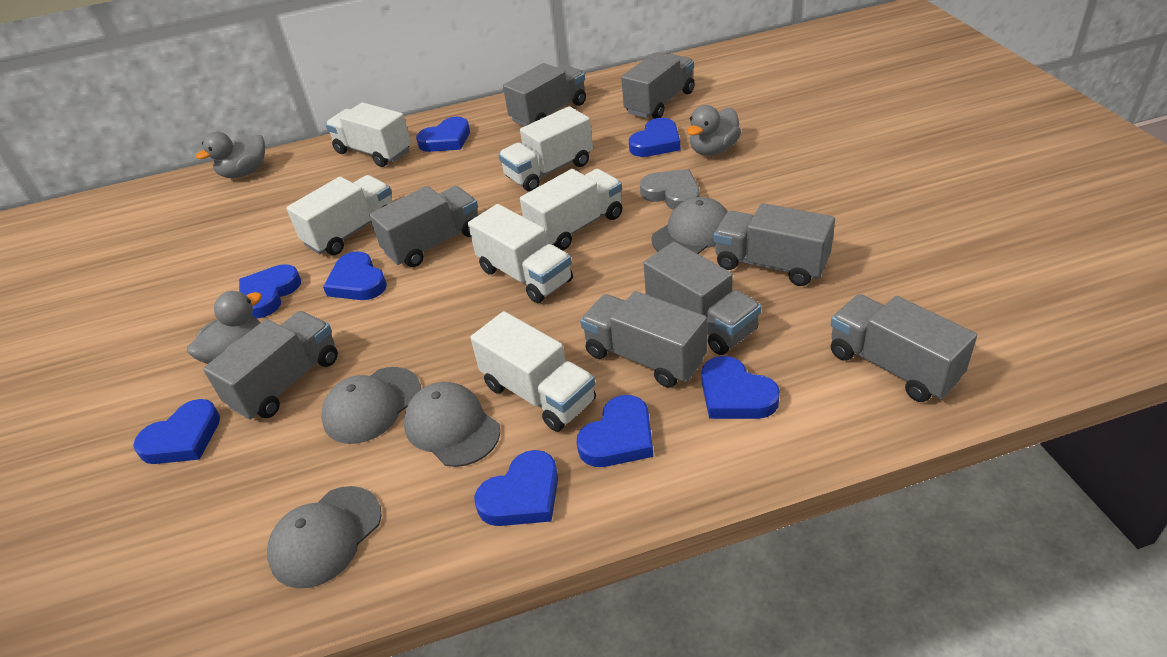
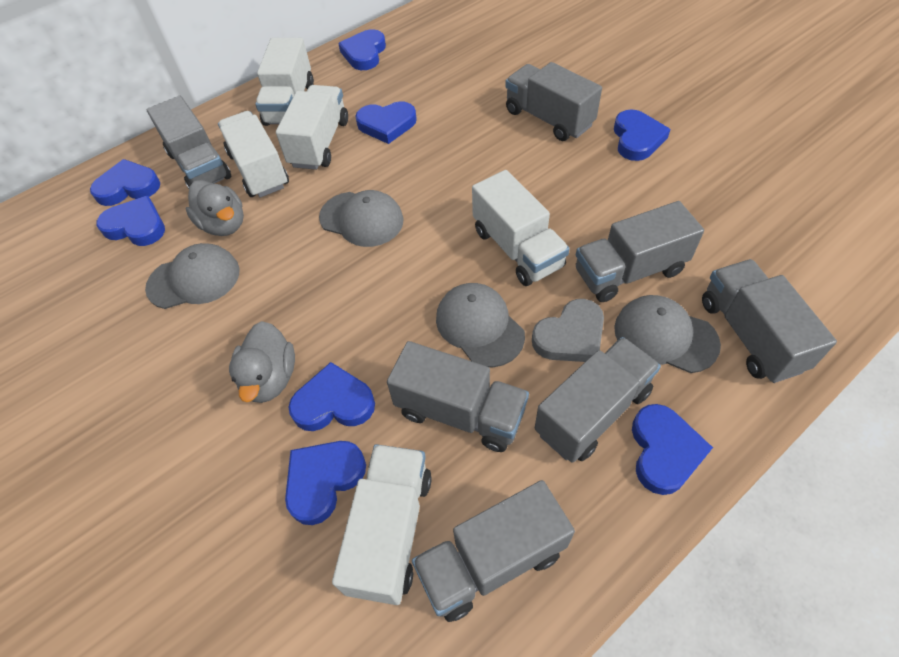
grey duck: 3 -> 2
grey truck: 8 -> 7
white truck: 6 -> 5

